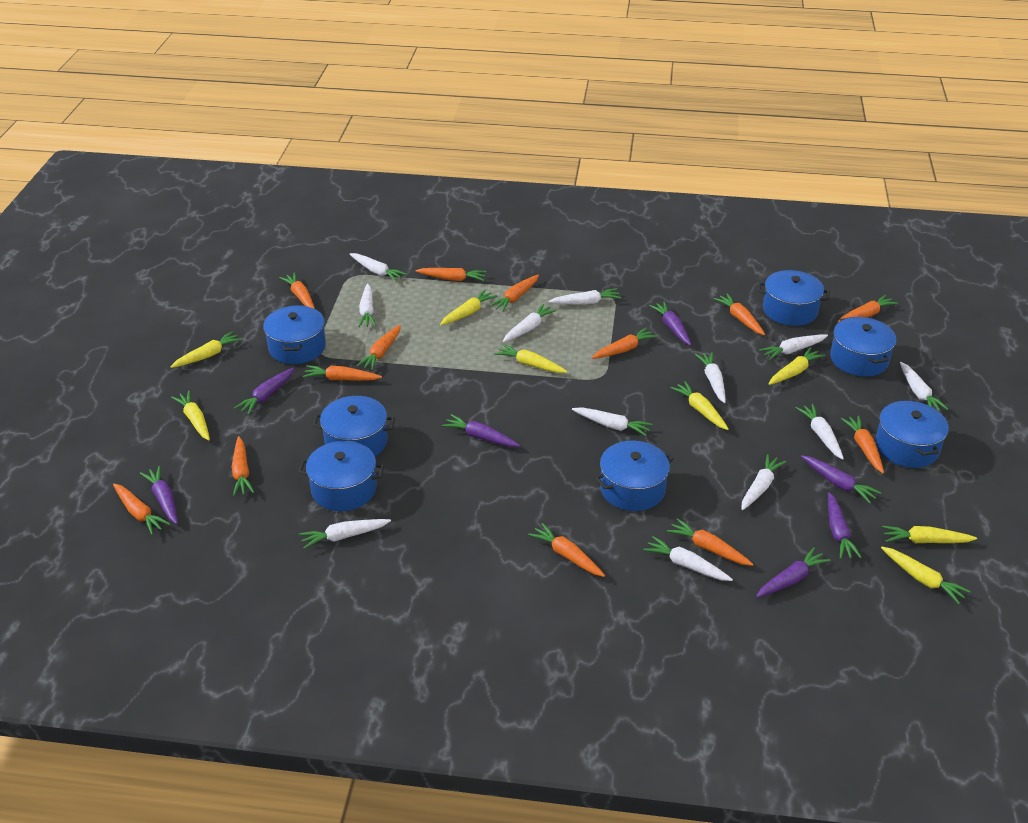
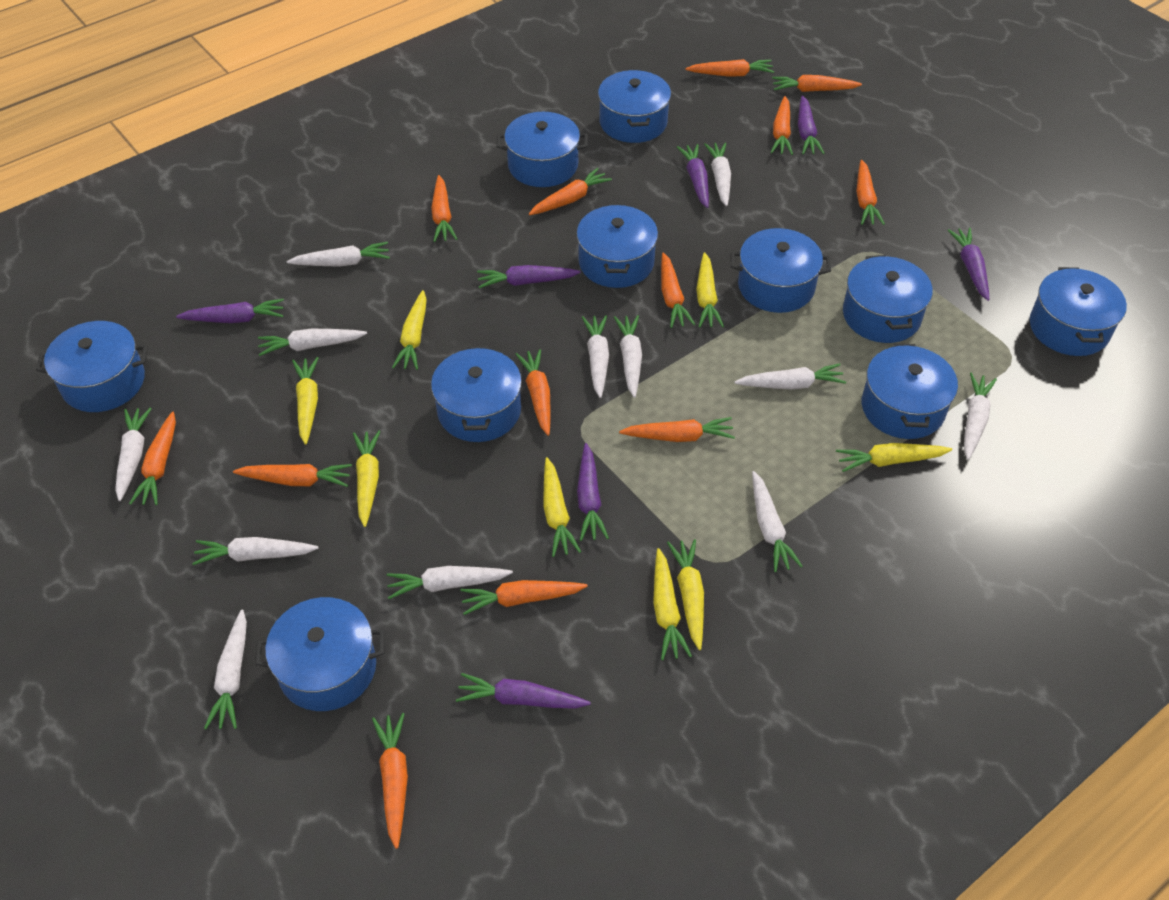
blue pot: 7 -> 10

